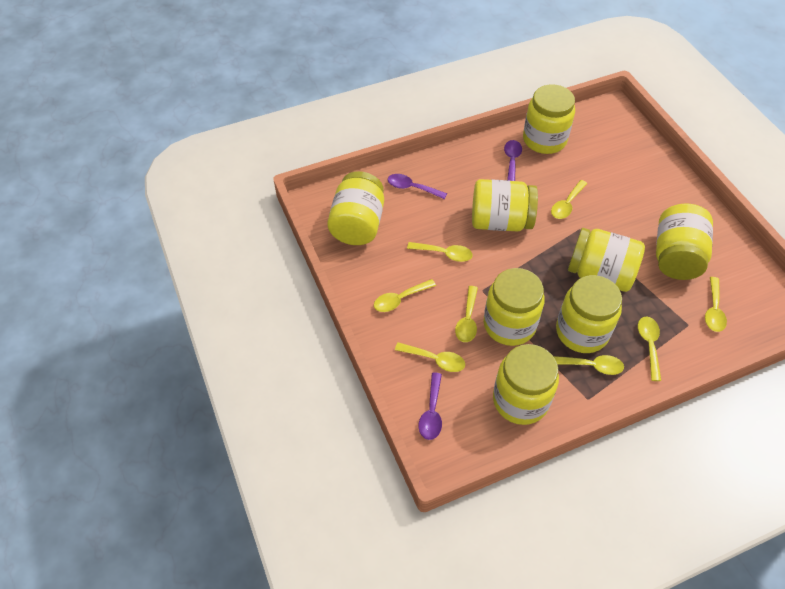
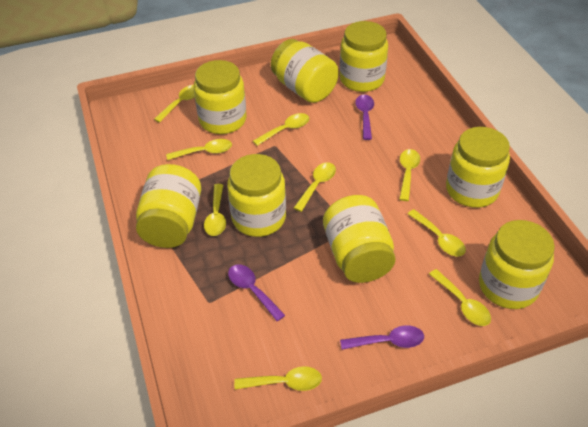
yellow spoon: 8 -> 9

